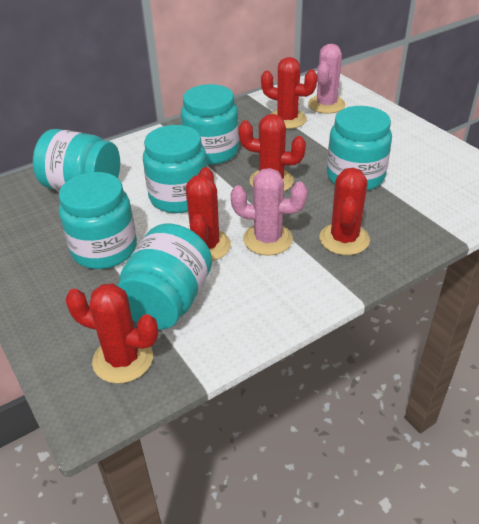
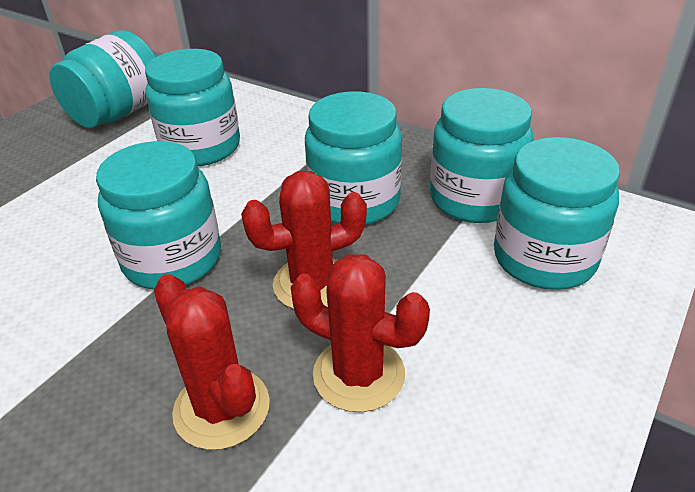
pink cactus: 2 -> 0
red cactus: 5 -> 3

